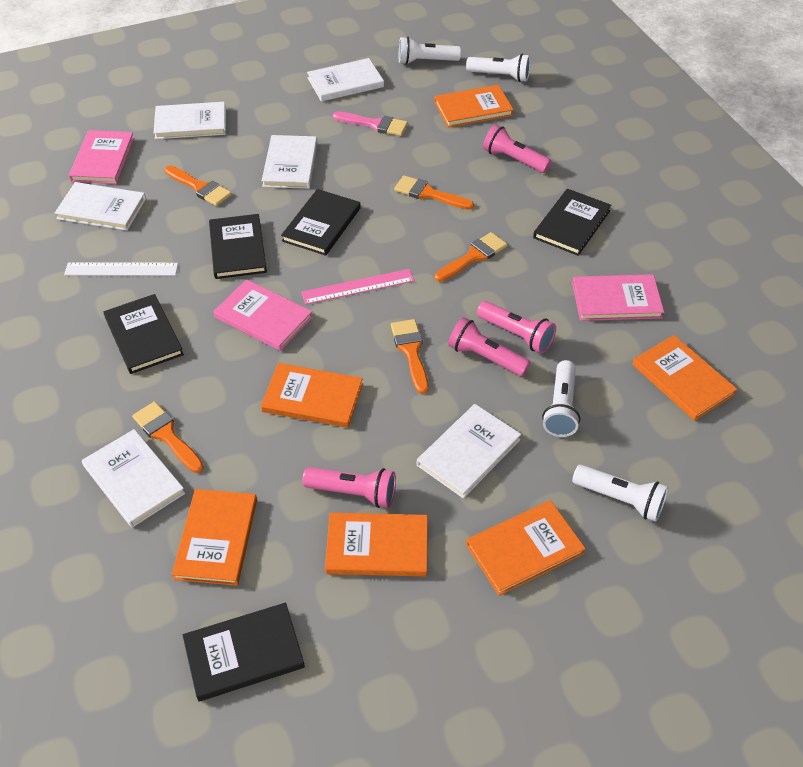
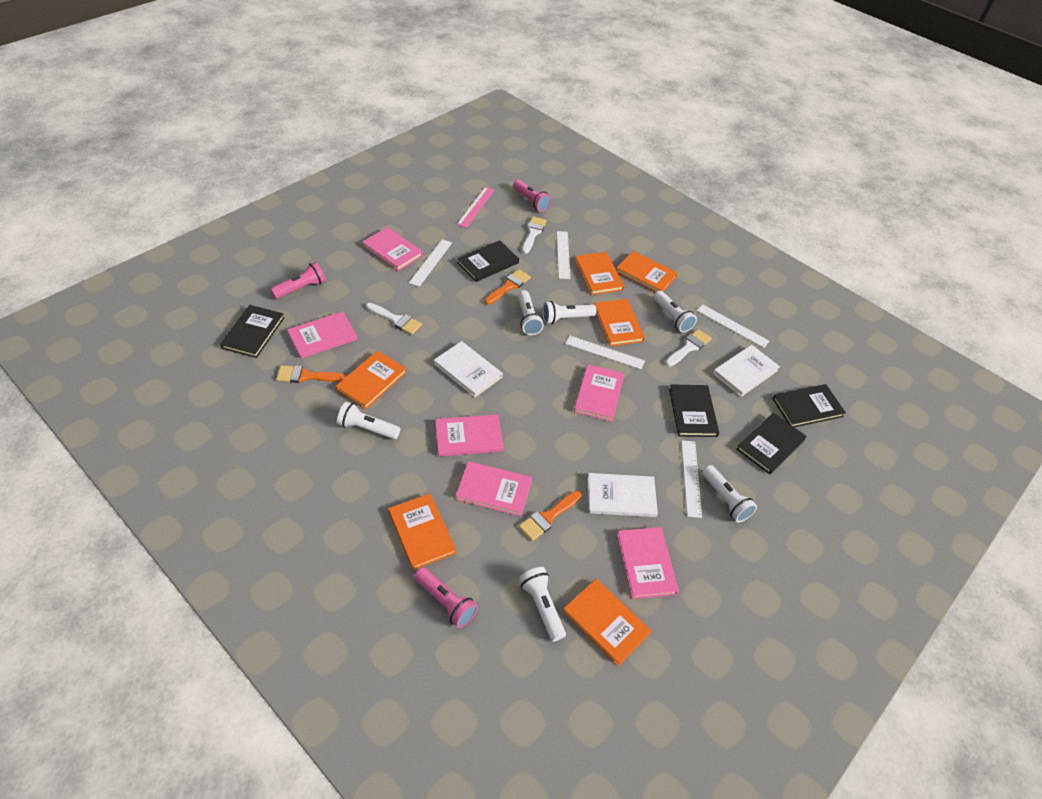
orange brush: 5 -> 3
pink book: 3 -> 6
pink brush: 1 -> 0
pink flashlight: 4 -> 3
white book: 6 -> 3
white brush: 0 -> 3
white flashlight: 4 -> 6
white ruler: 1 -> 5

